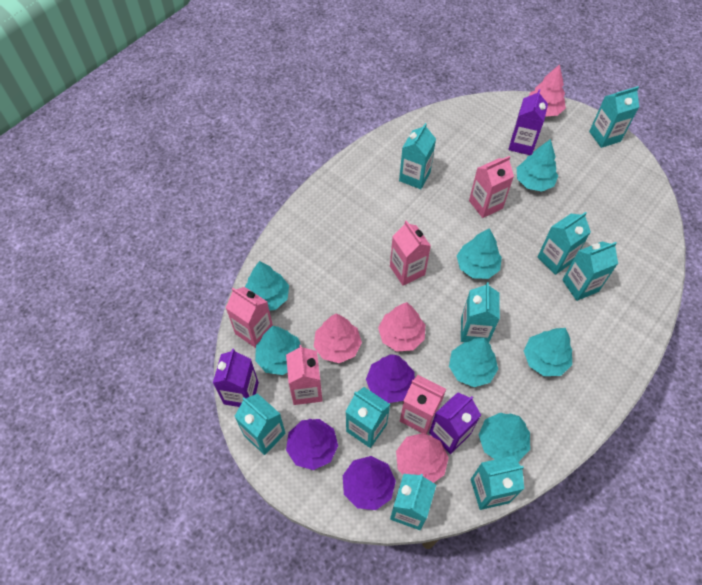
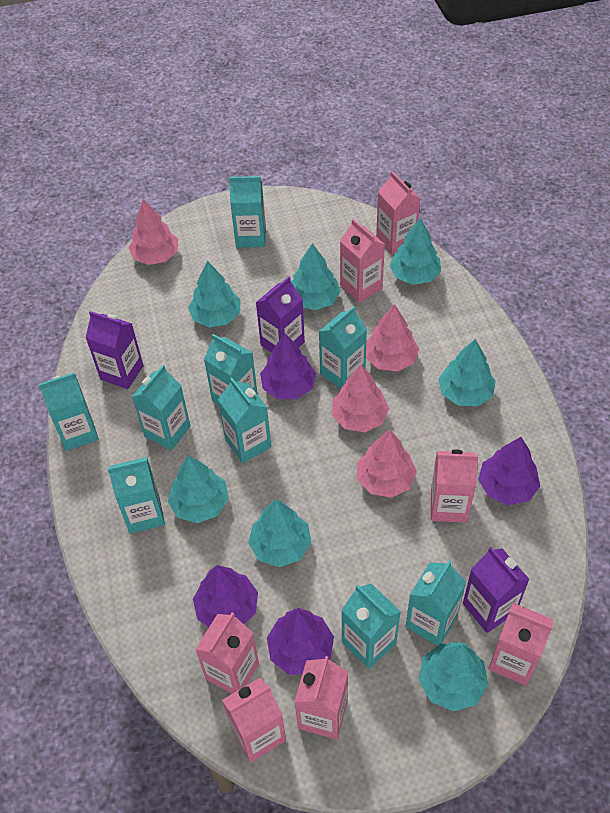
pink carton: 5 -> 7
purple tree: 3 -> 4

